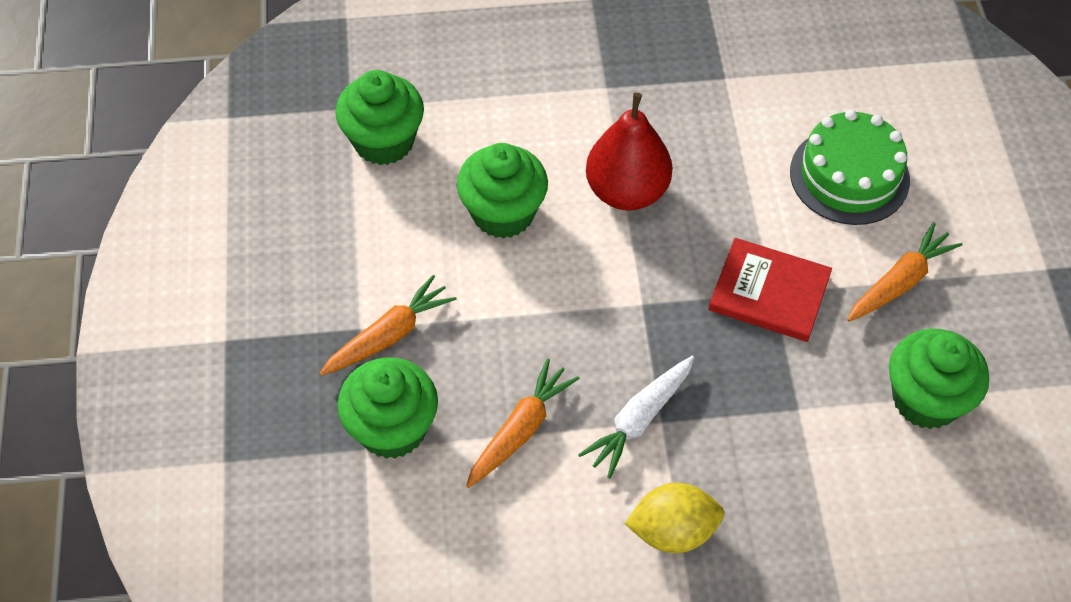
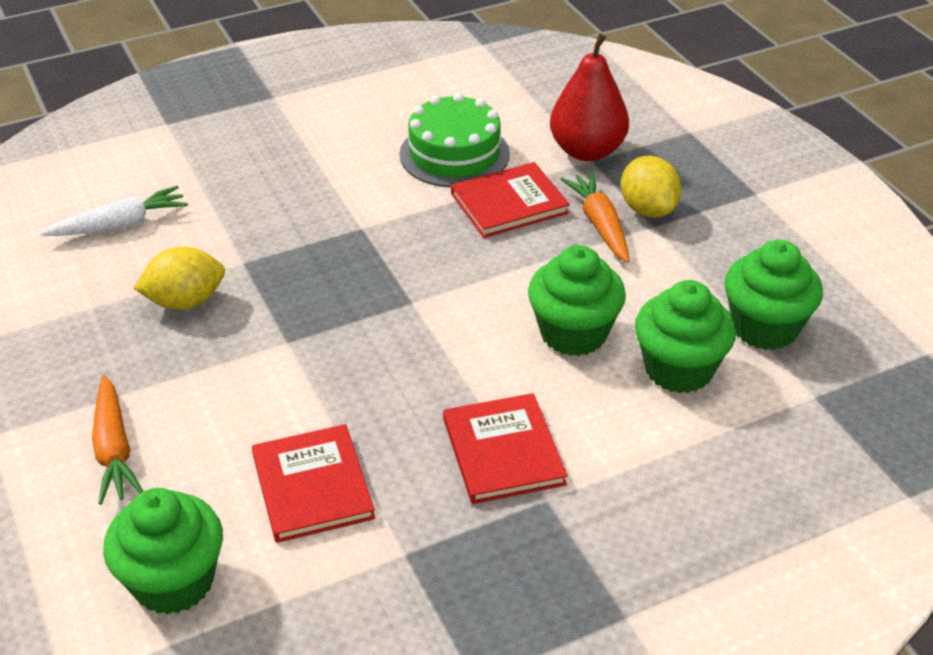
orange carrot: 3 -> 2
red book: 1 -> 3
yellow lemon: 1 -> 2

